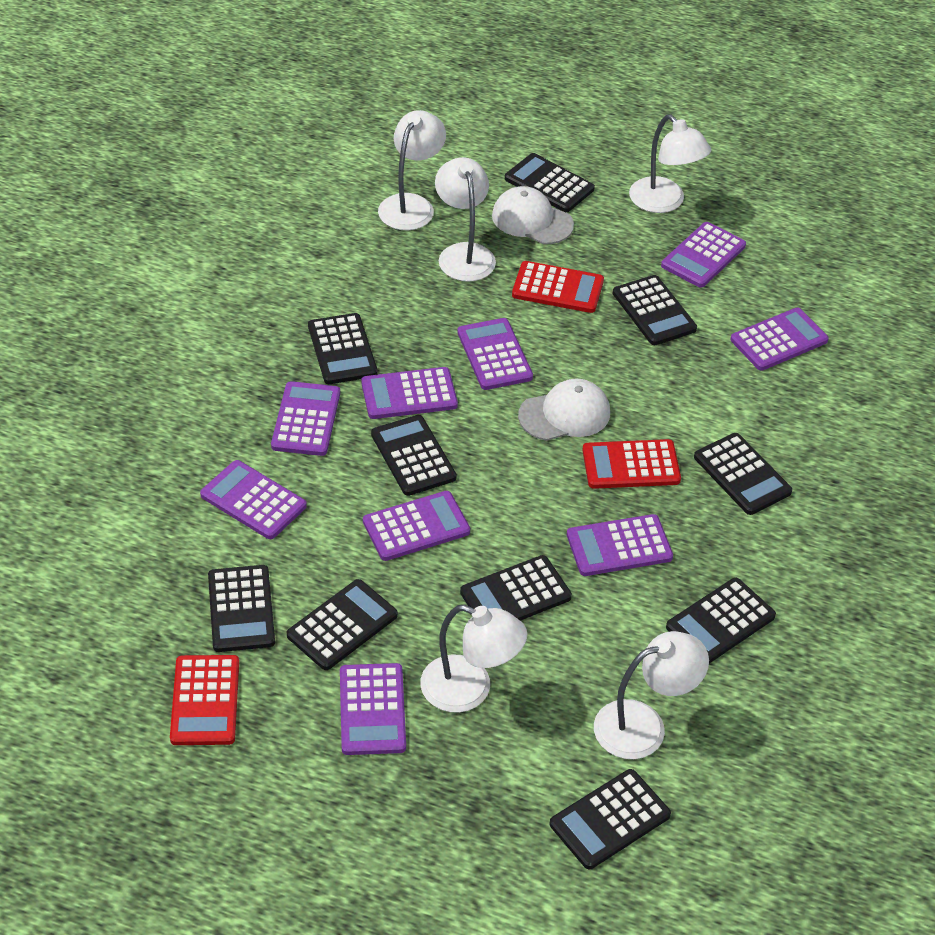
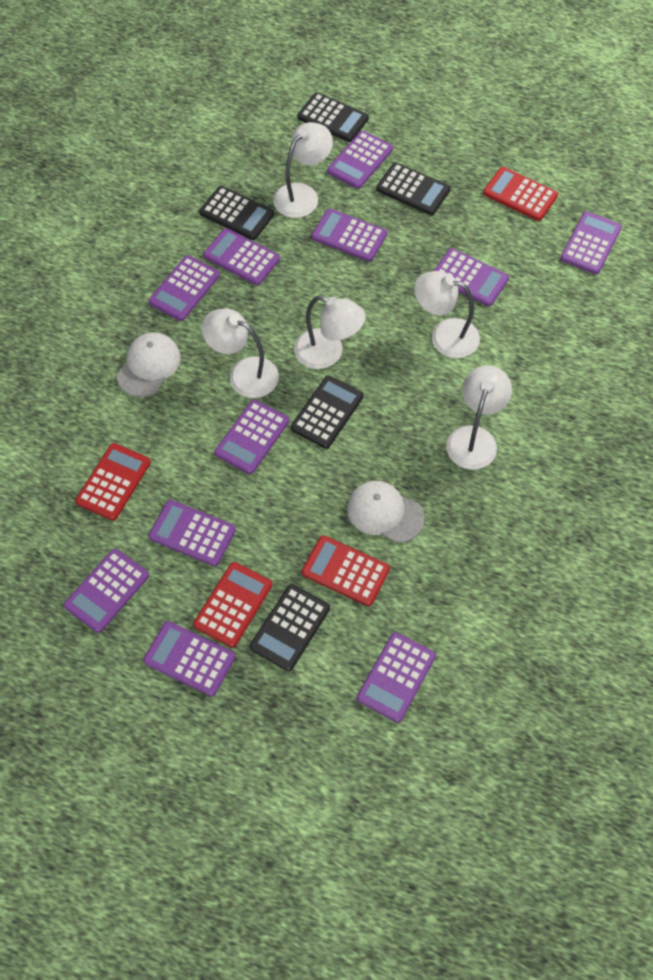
black calculator: 10 -> 5
purple calculator: 9 -> 11
red calculator: 3 -> 4

